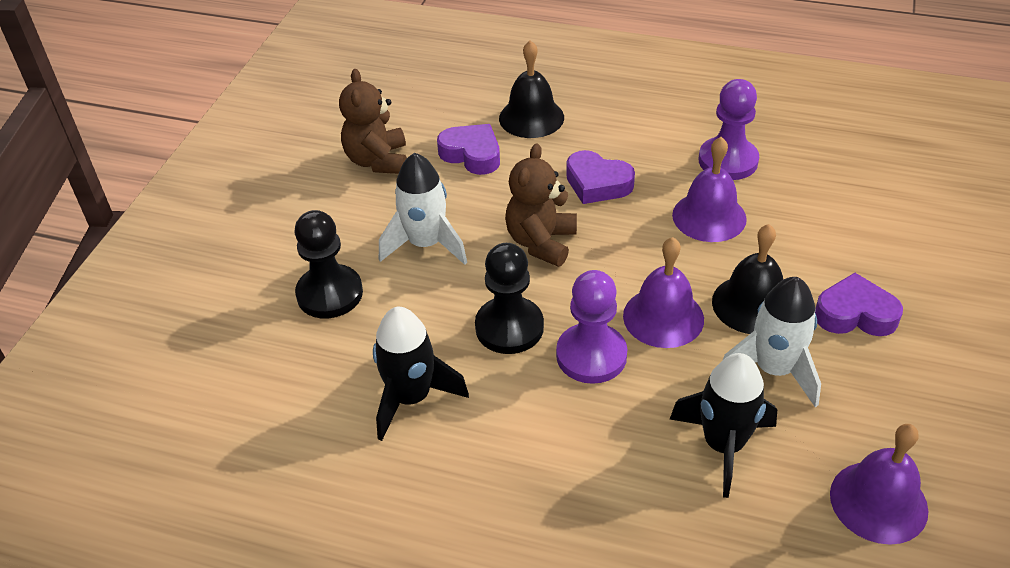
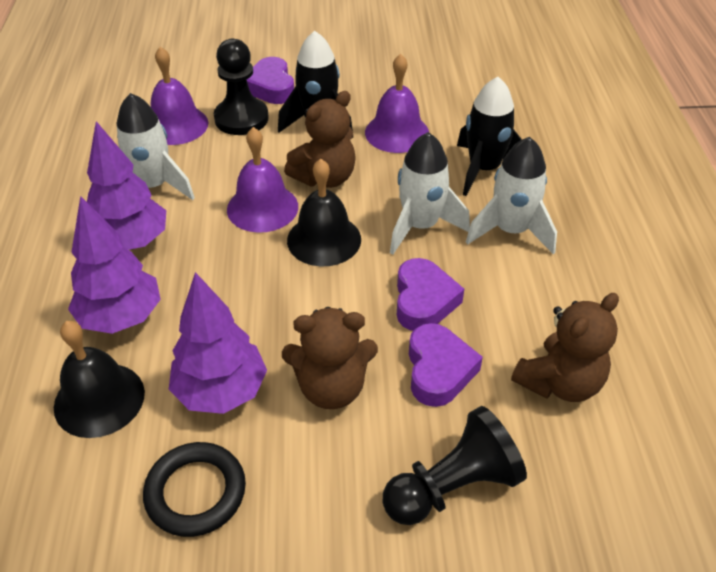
black ring: 0 -> 1
brown teddy bear: 2 -> 3
purple pawn: 2 -> 0
purple tree: 0 -> 3
white rocket: 2 -> 3

